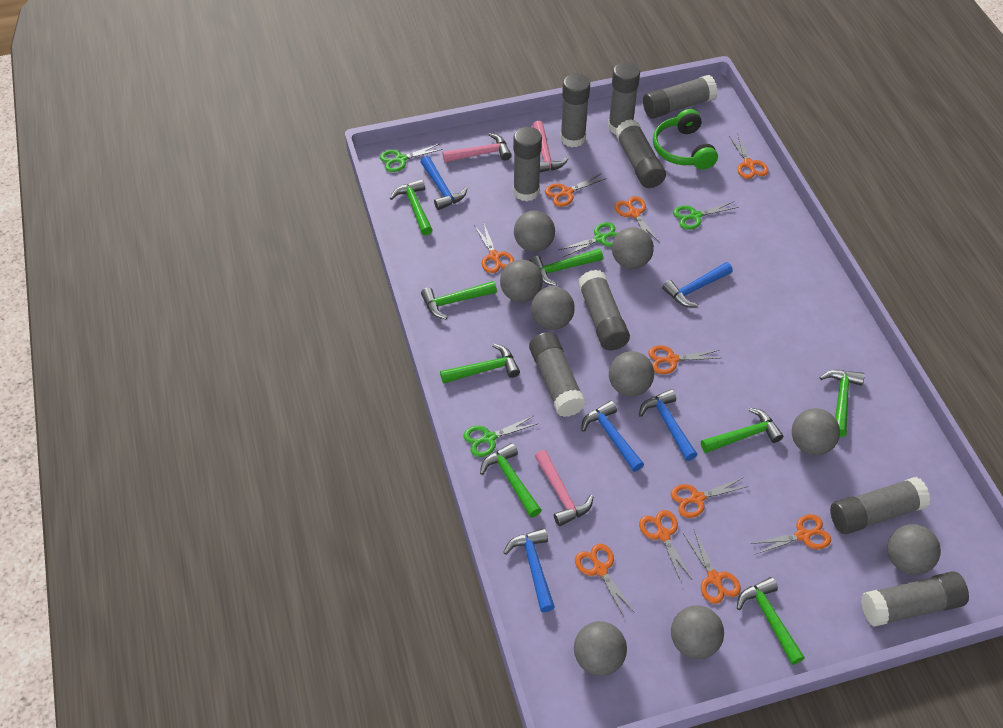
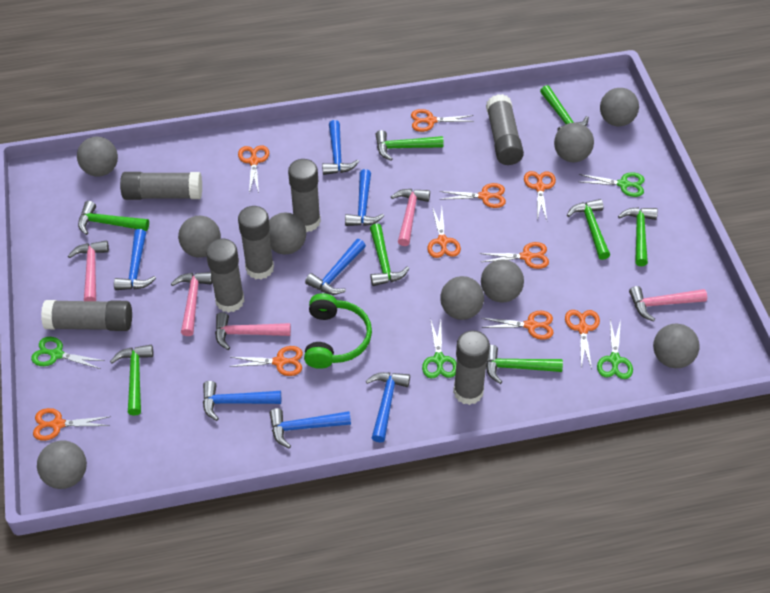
blue hammer: 5 -> 7
grey glue stick: 9 -> 7
pink hammer: 3 -> 5

